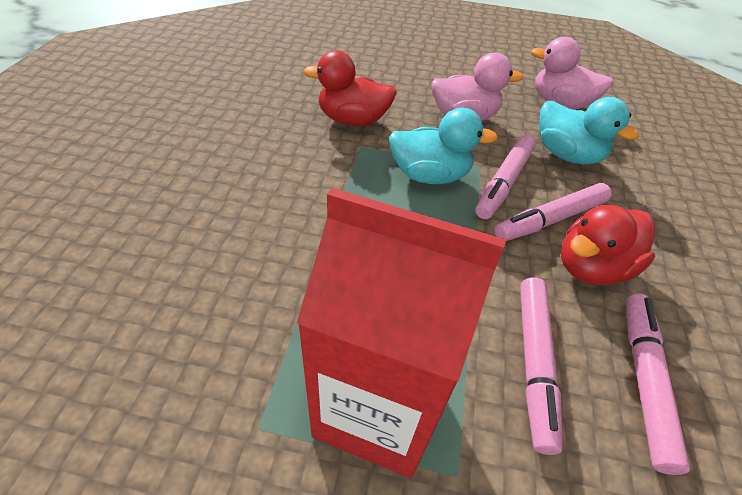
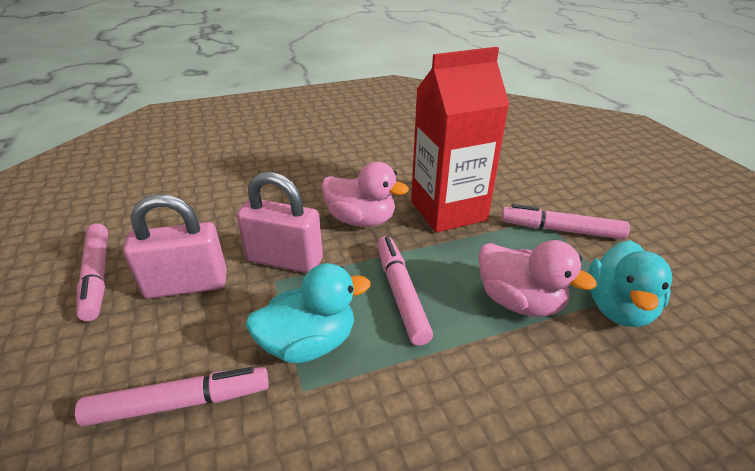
pink padlock: 0 -> 2
red duck: 2 -> 0

